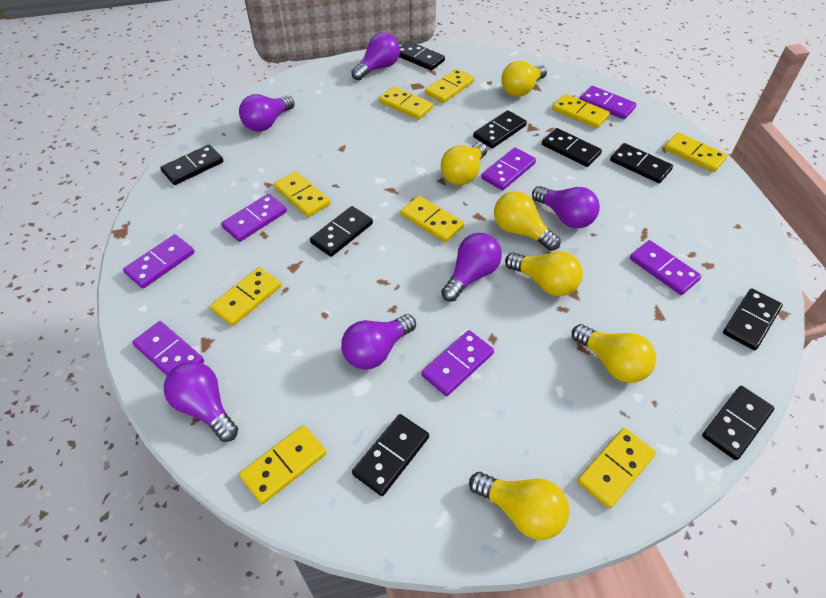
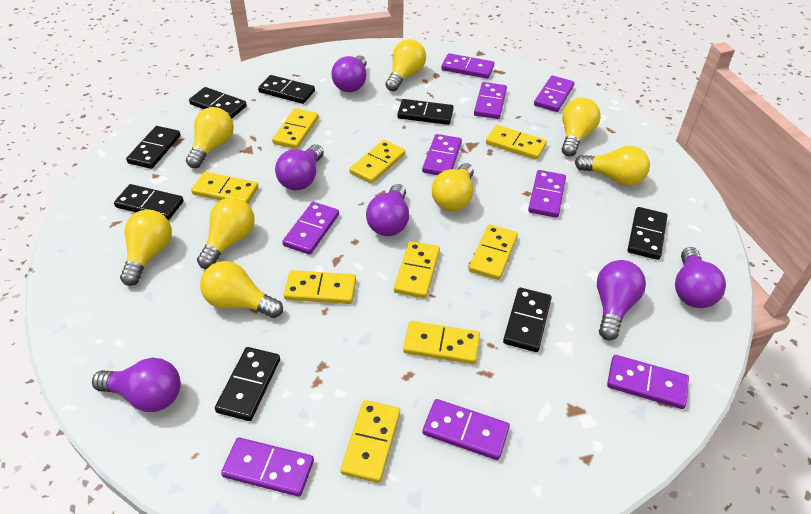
black domino: 9 -> 8
purple domino: 7 -> 9
yellow light bulb: 6 -> 8

